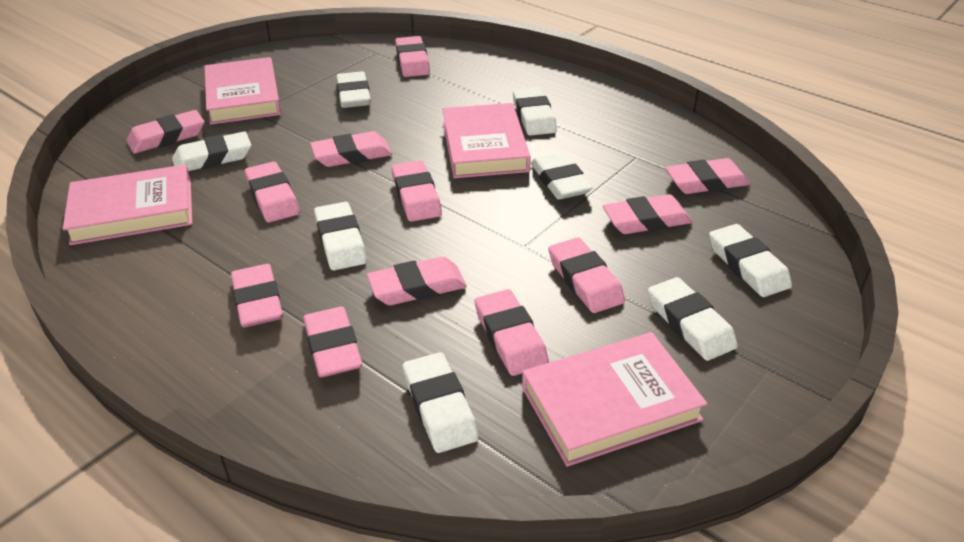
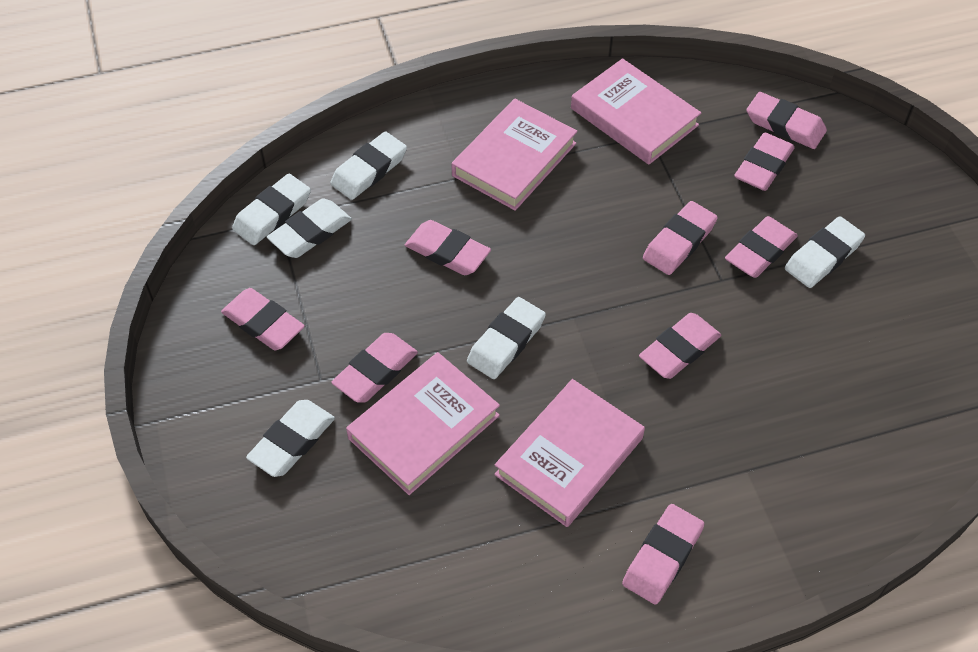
pink eraser: 12 -> 9
white eraser: 8 -> 6

